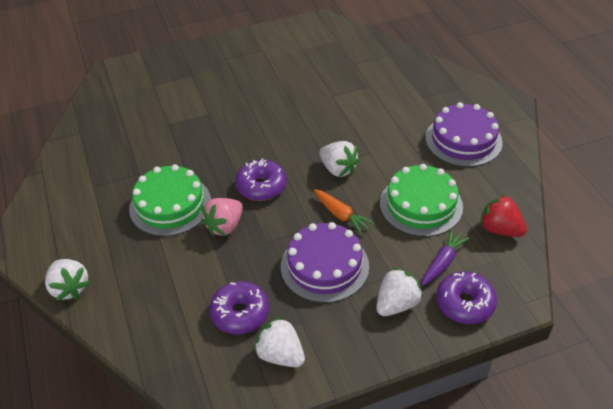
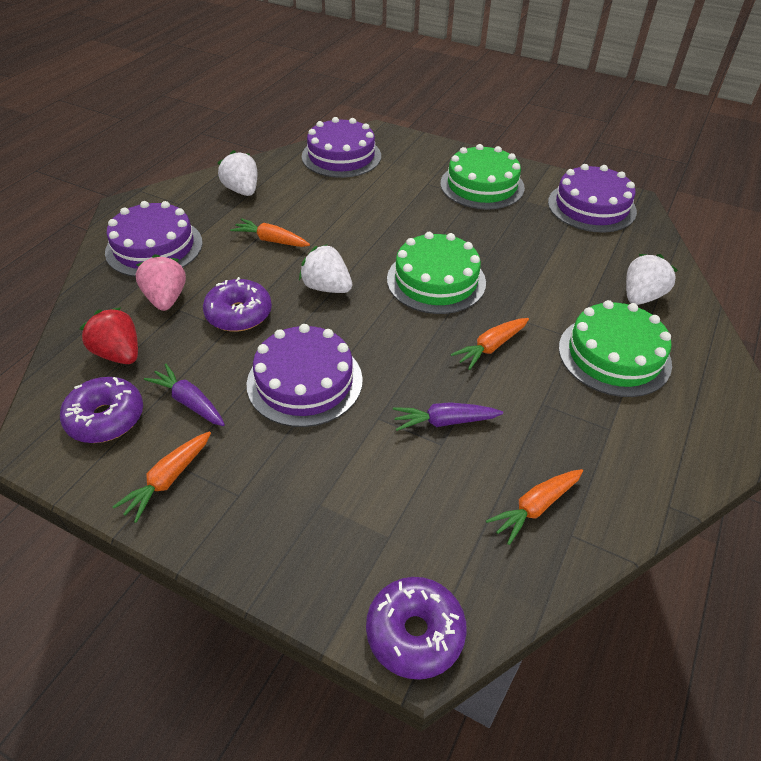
green cake: 2 -> 3
orange carrot: 1 -> 4
purple cake: 2 -> 4
purple carrot: 1 -> 2
white strawberry: 4 -> 3

